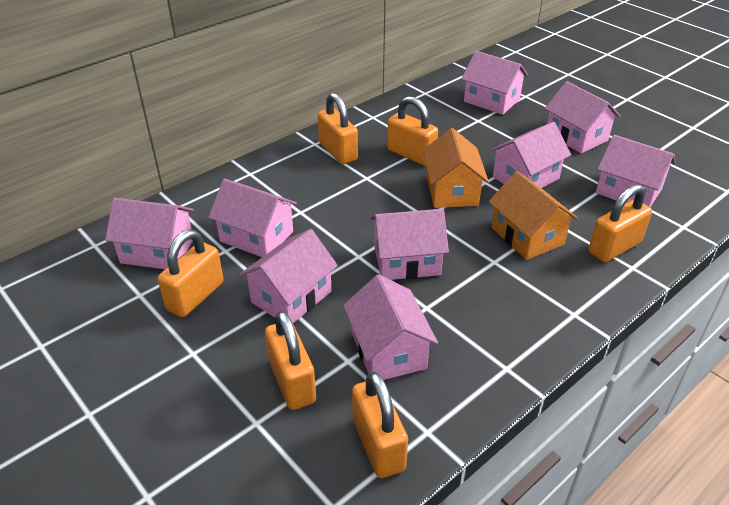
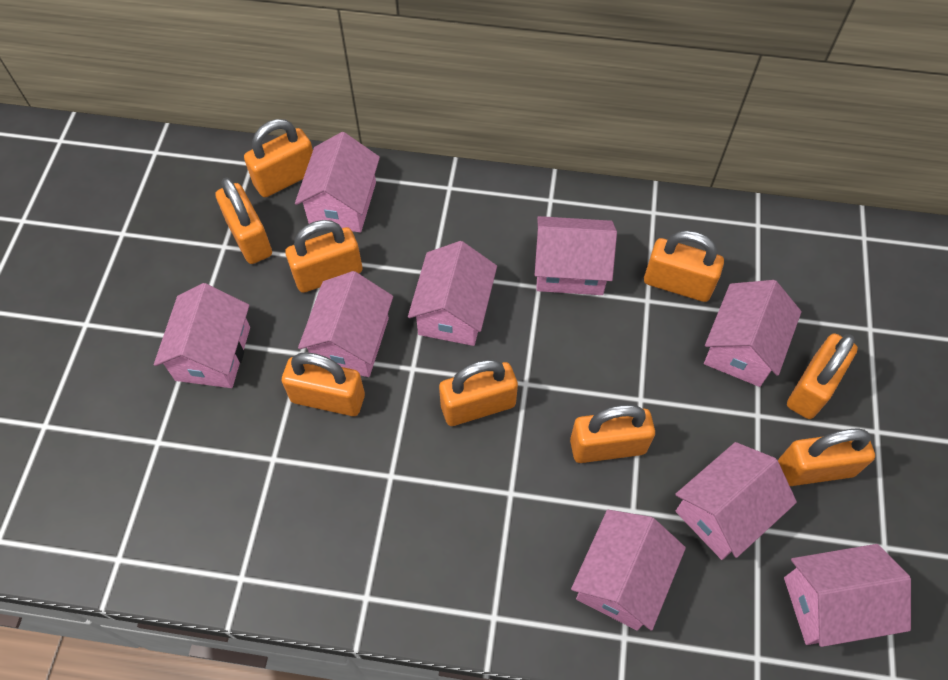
orange house: 2 -> 0
orange padlock: 6 -> 9

